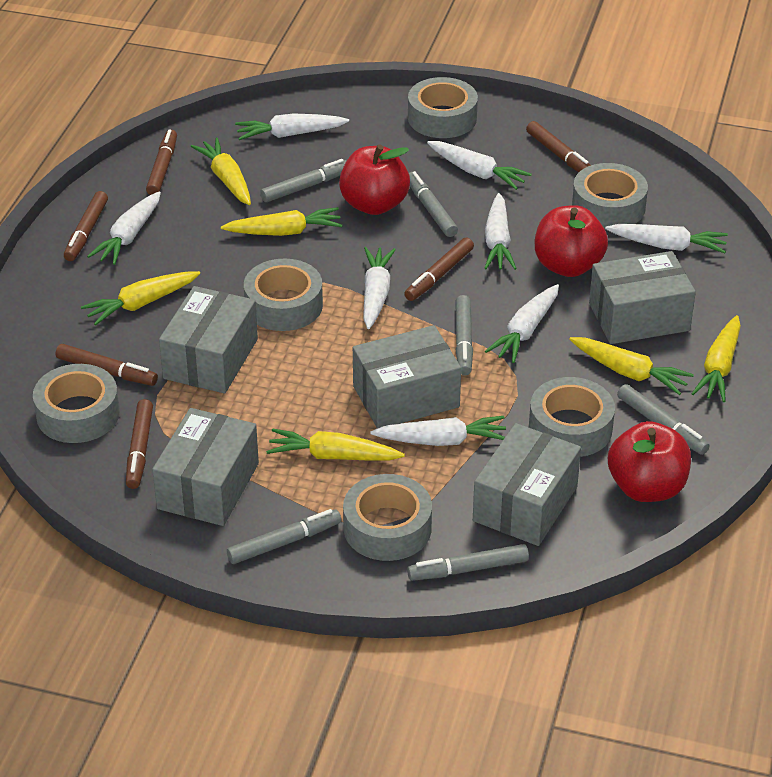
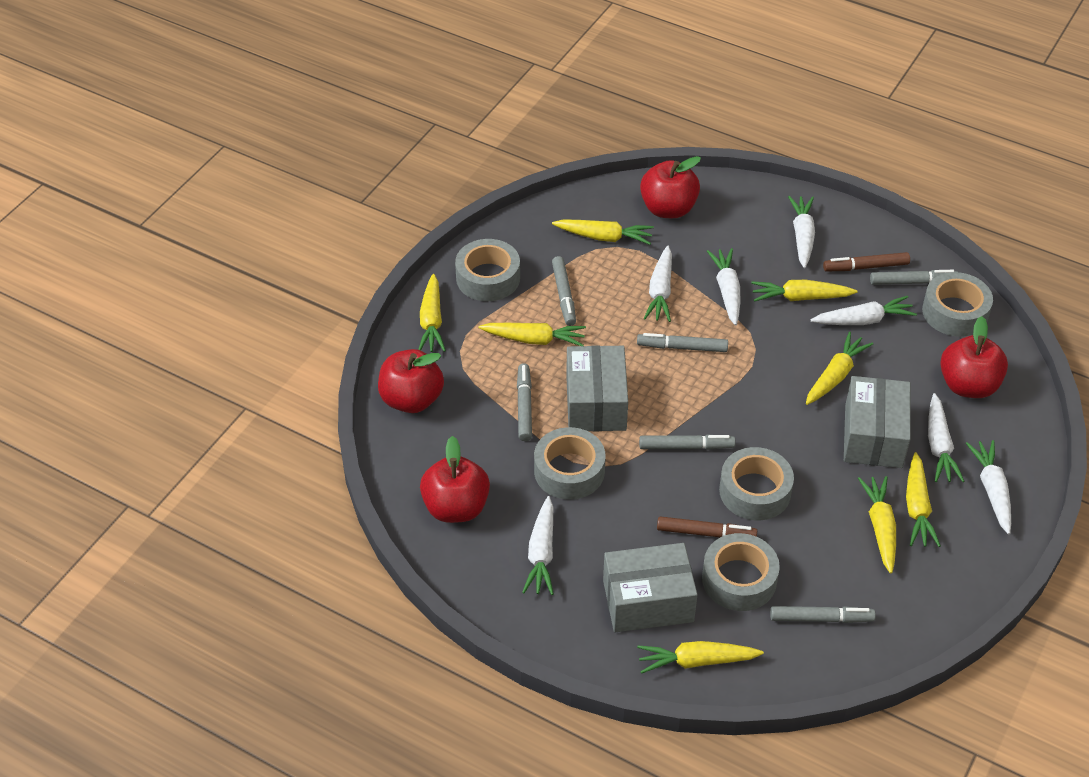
brown marker: 6 -> 2
grey box: 5 -> 3
grey tape: 6 -> 5
red apple: 3 -> 4
white carrot: 8 -> 7
yellow carrot: 6 -> 8

